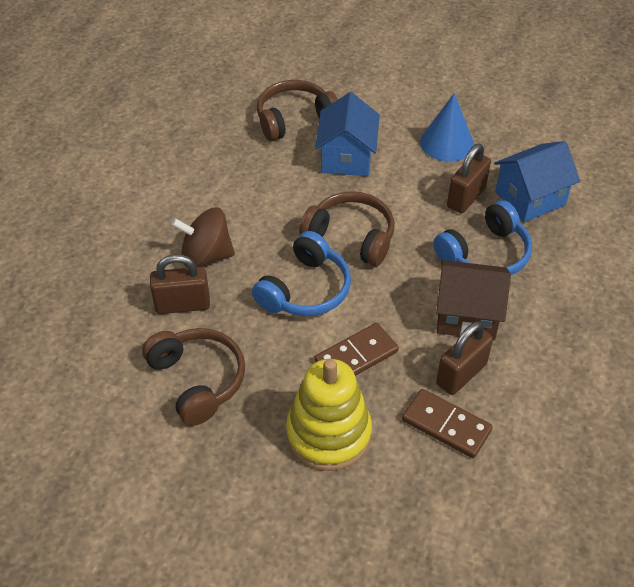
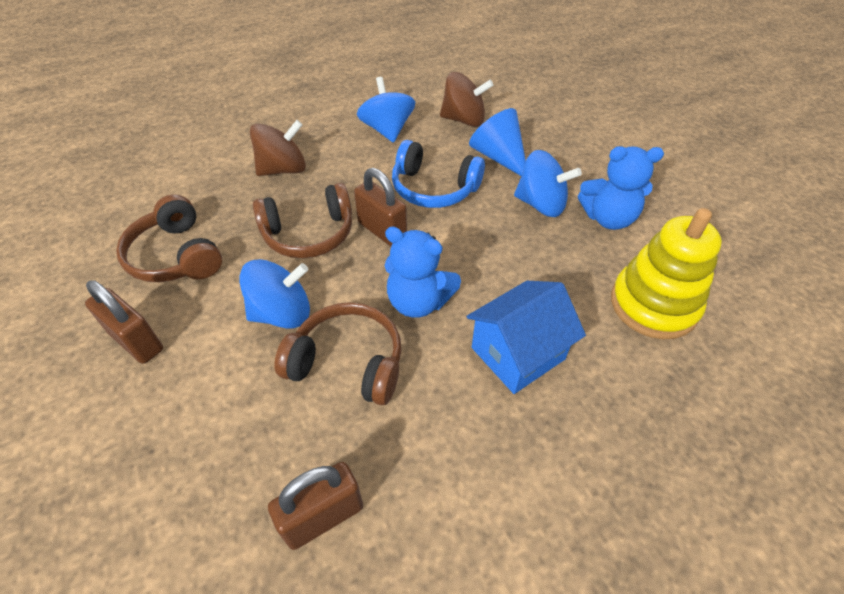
blue headphones: 2 -> 1
blue house: 2 -> 1
blue spinning top: 0 -> 3
blue teddy bear: 0 -> 2
brown domino: 2 -> 0
brown house: 1 -> 0
brown spinning top: 1 -> 2

